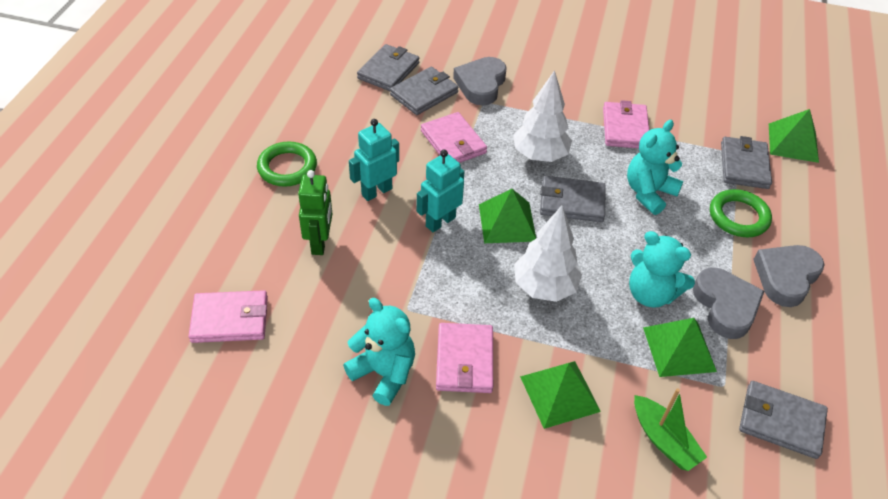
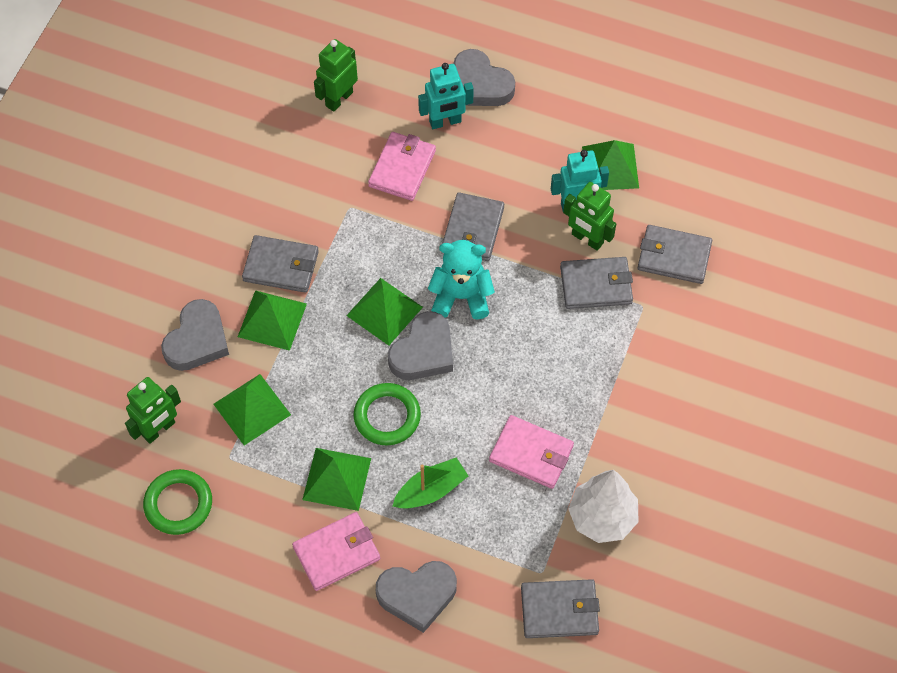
green pyramid: 4 -> 5
green robot: 1 -> 3
grey heart: 3 -> 4
pink wallet: 4 -> 3
turquoise teddy bear: 3 -> 1
white tree: 2 -> 1

